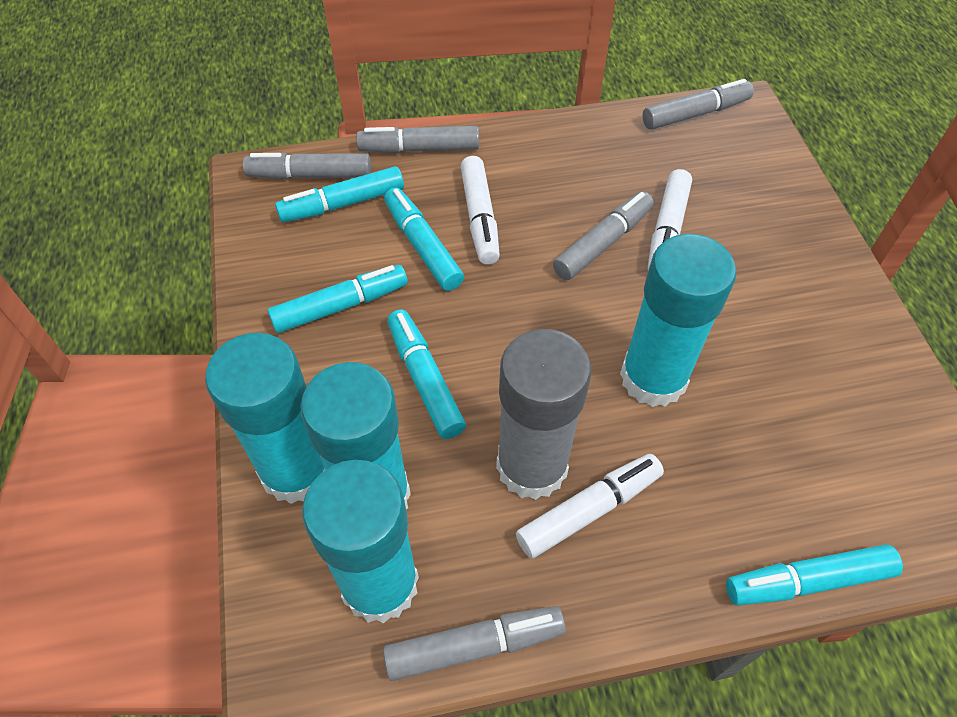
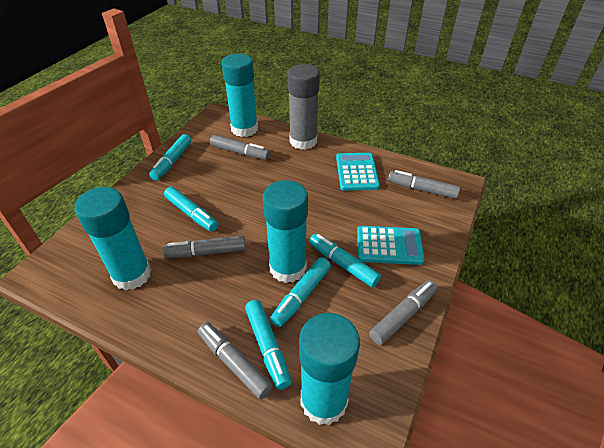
turquoise calculator: 0 -> 2
white marker: 3 -> 0

